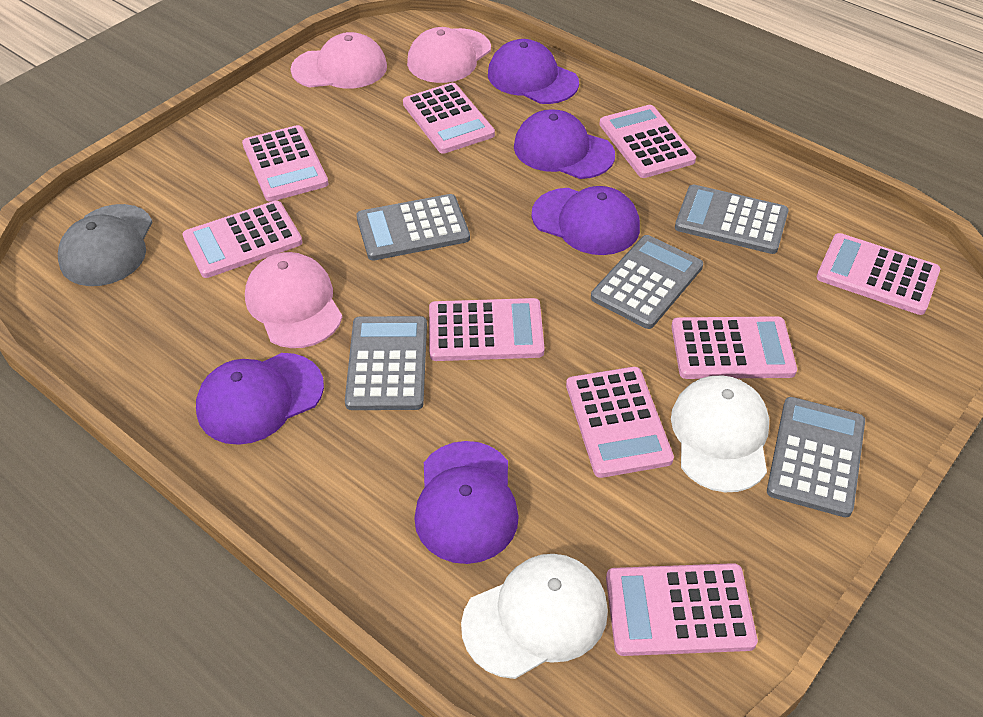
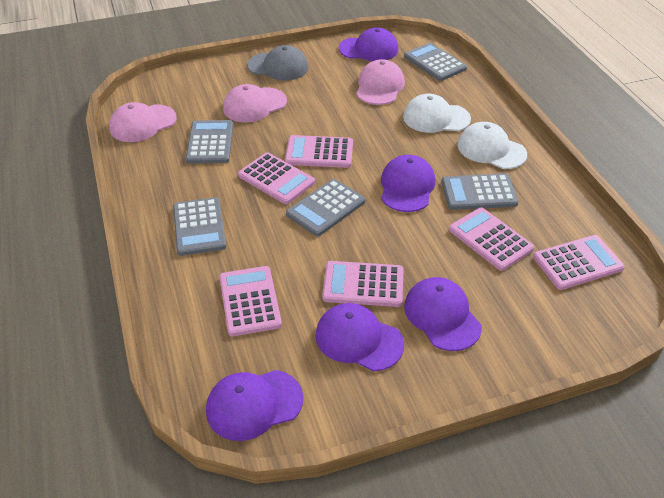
pink calculator: 9 -> 6

